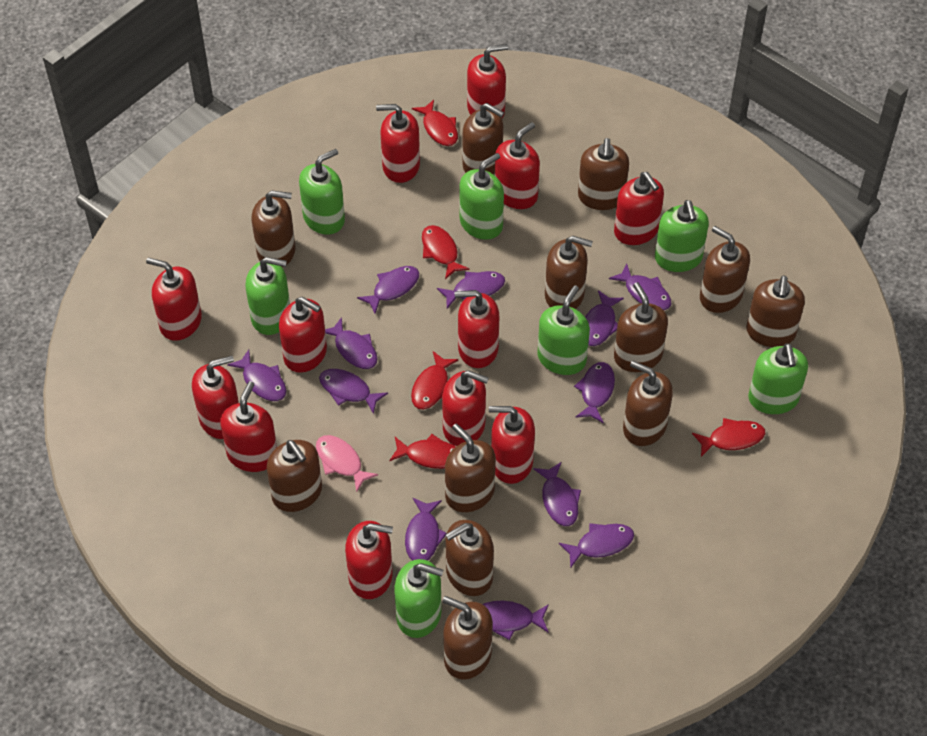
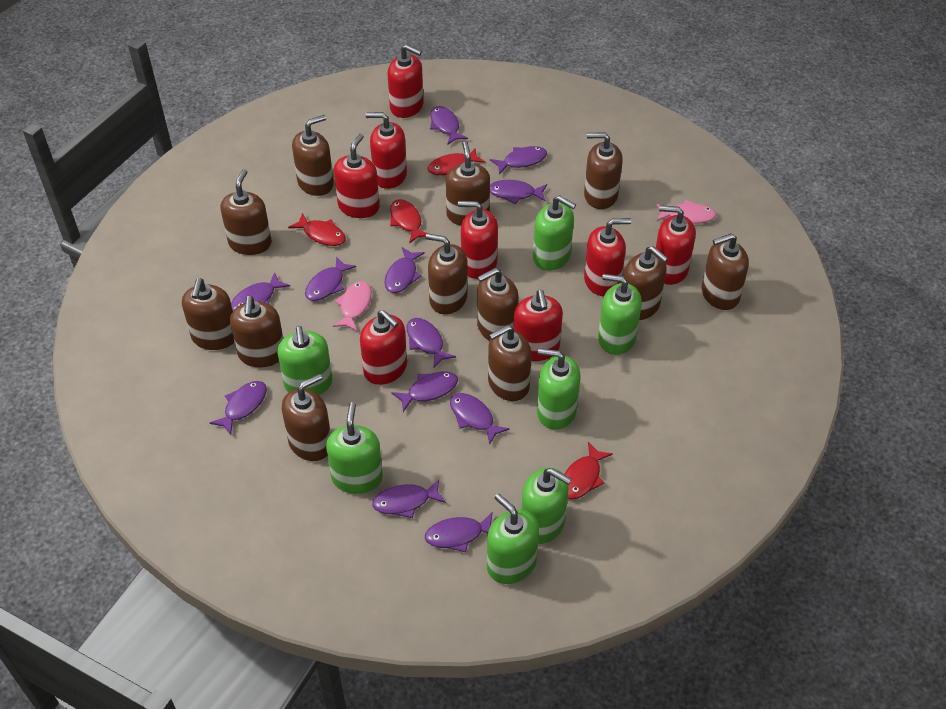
pink fish: 1 -> 2
red fish: 5 -> 4
red soap dispenser: 12 -> 8

